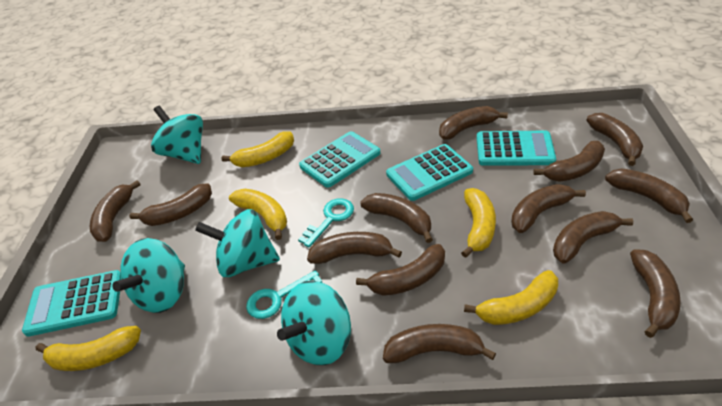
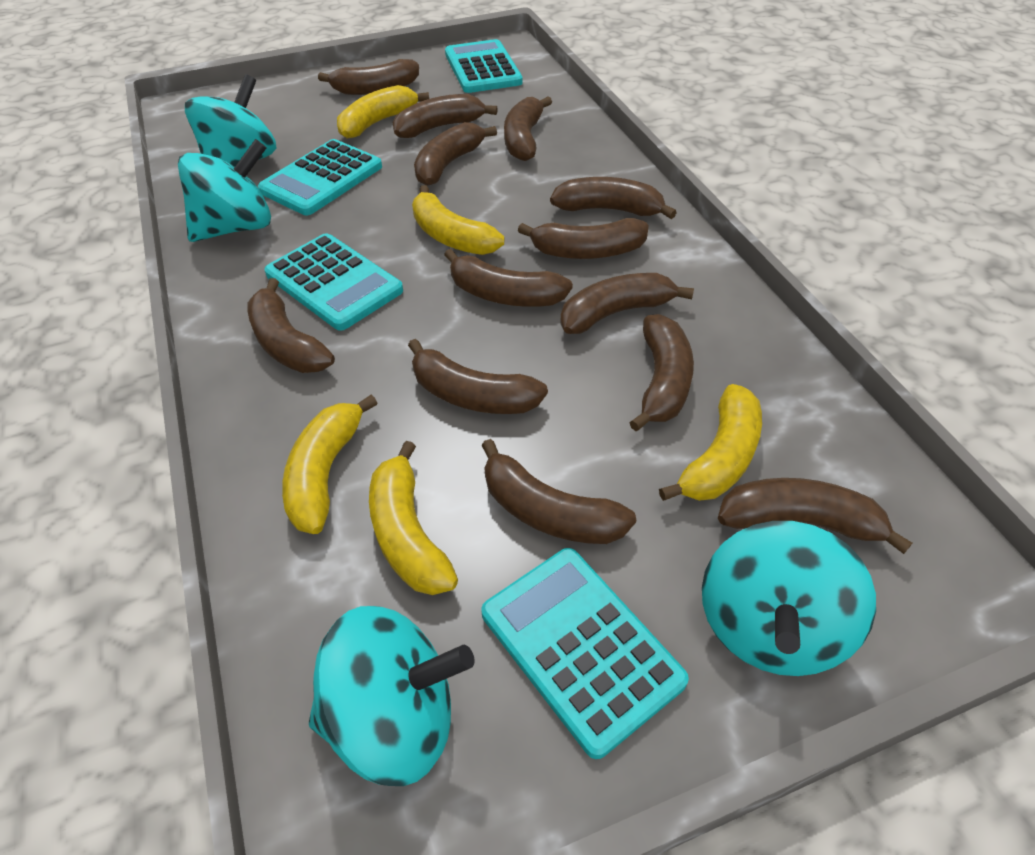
turquoise key: 2 -> 0

